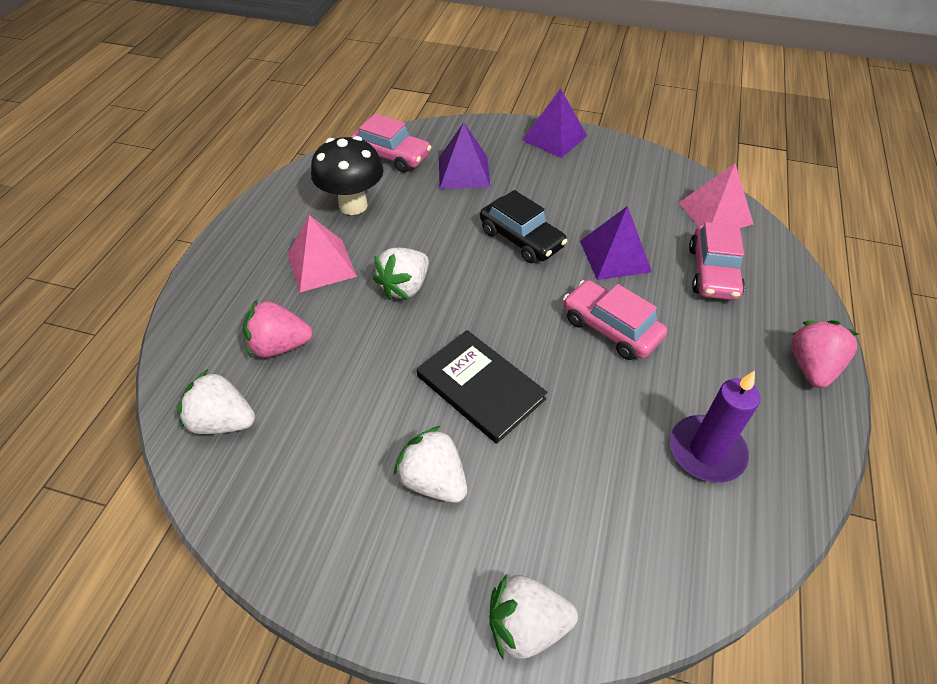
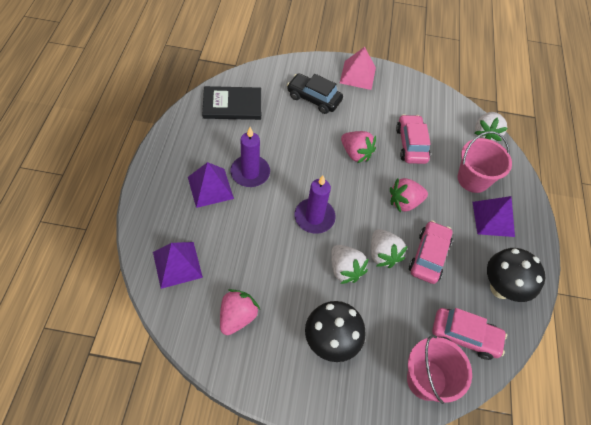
black mushroom: 1 -> 2
pink bucket: 0 -> 2
pink pyramid: 2 -> 1
pink strawberry: 2 -> 3
purple candle: 1 -> 2
white strawberry: 4 -> 3

